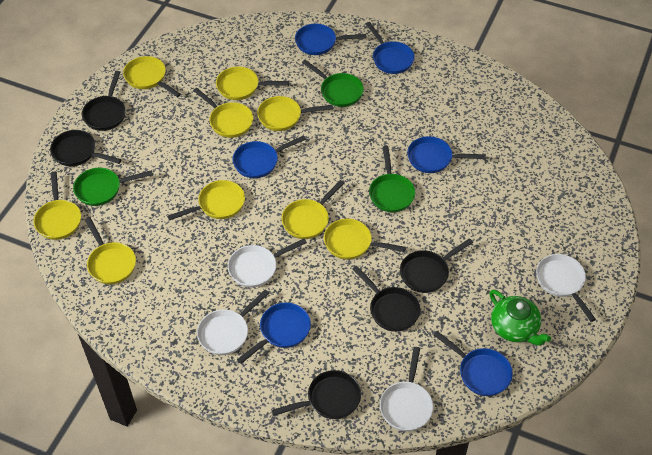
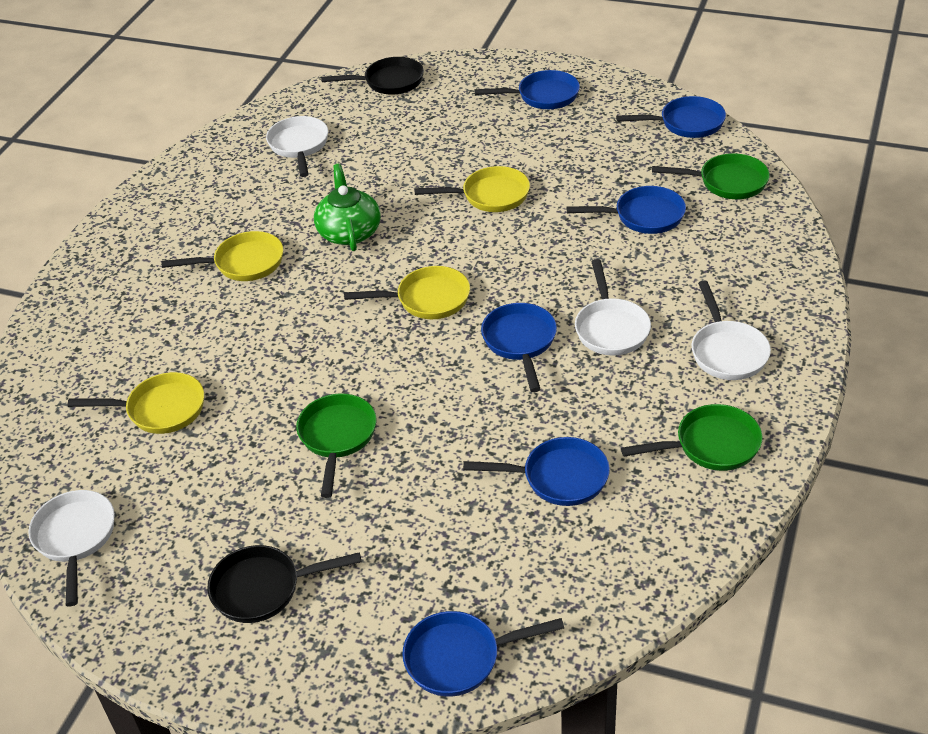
black pan: 5 -> 2
yellow pan: 9 -> 4

